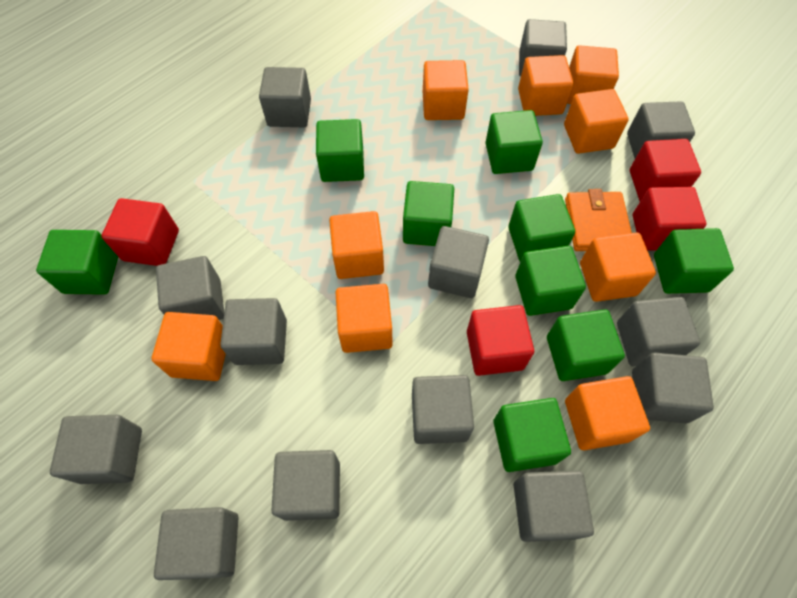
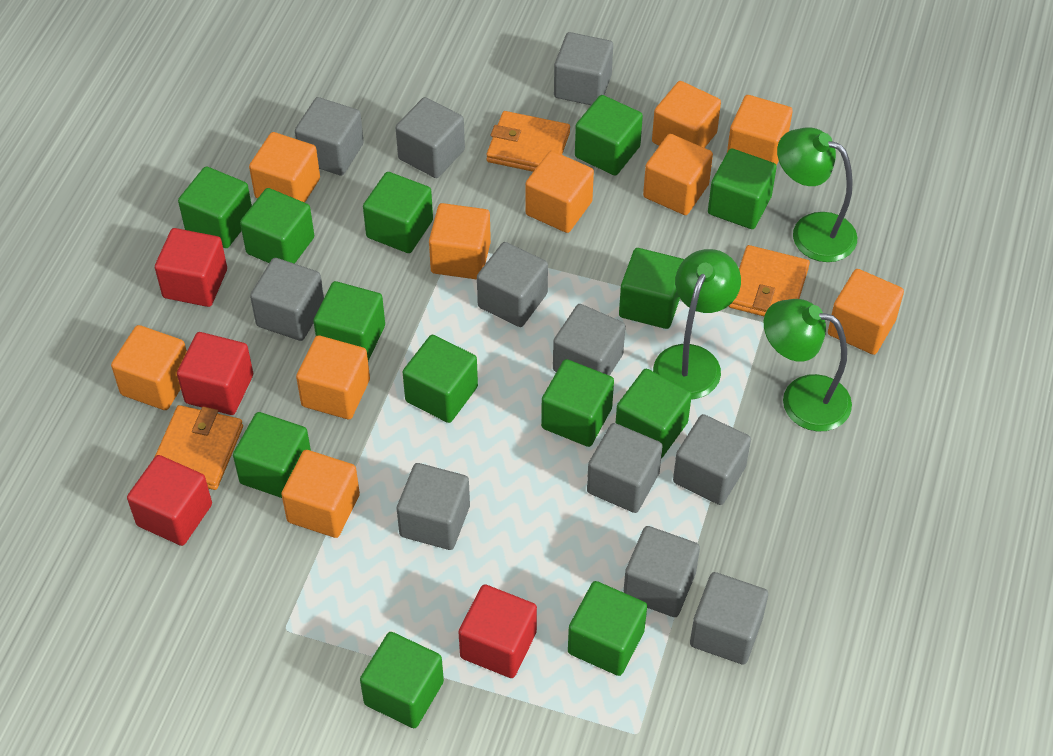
green cube: 9 -> 13
green lamp: 0 -> 3
grey cube: 13 -> 11
orange cube: 9 -> 10
orange wallet: 1 -> 3

